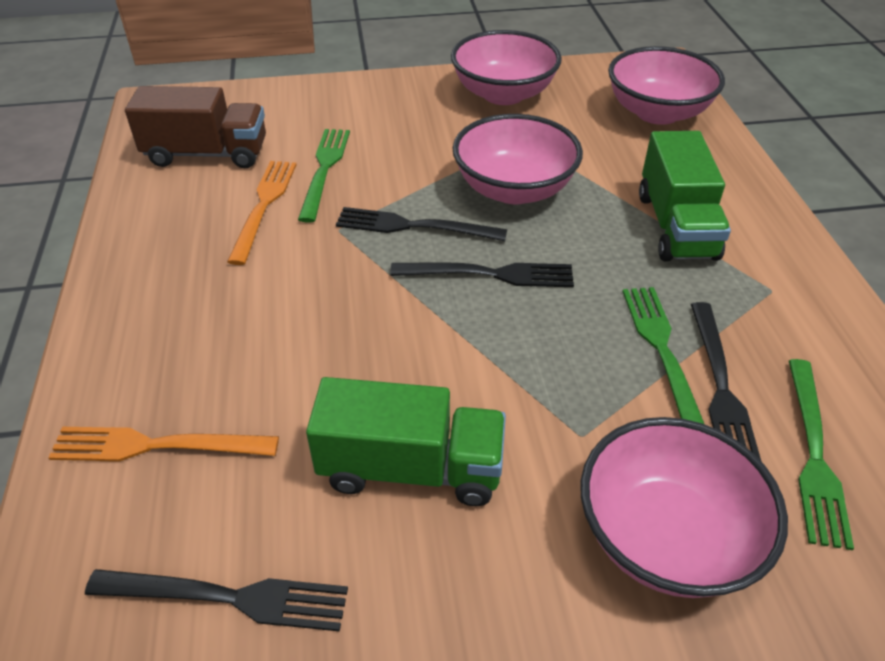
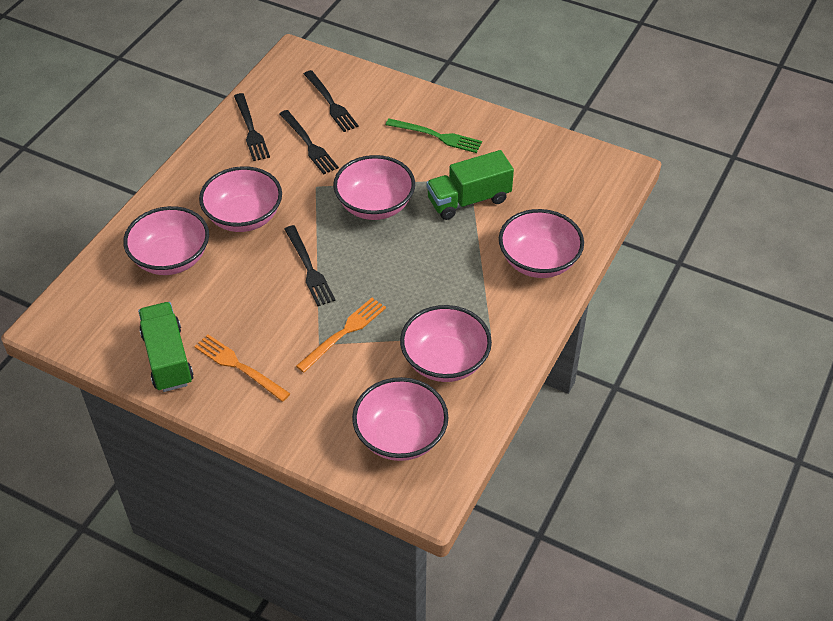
brown truck: 1 -> 0
green fork: 3 -> 1
pink bowl: 4 -> 6

